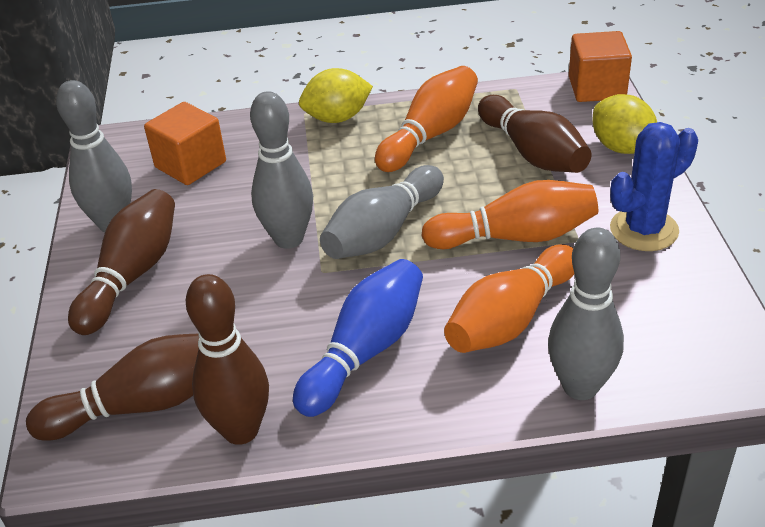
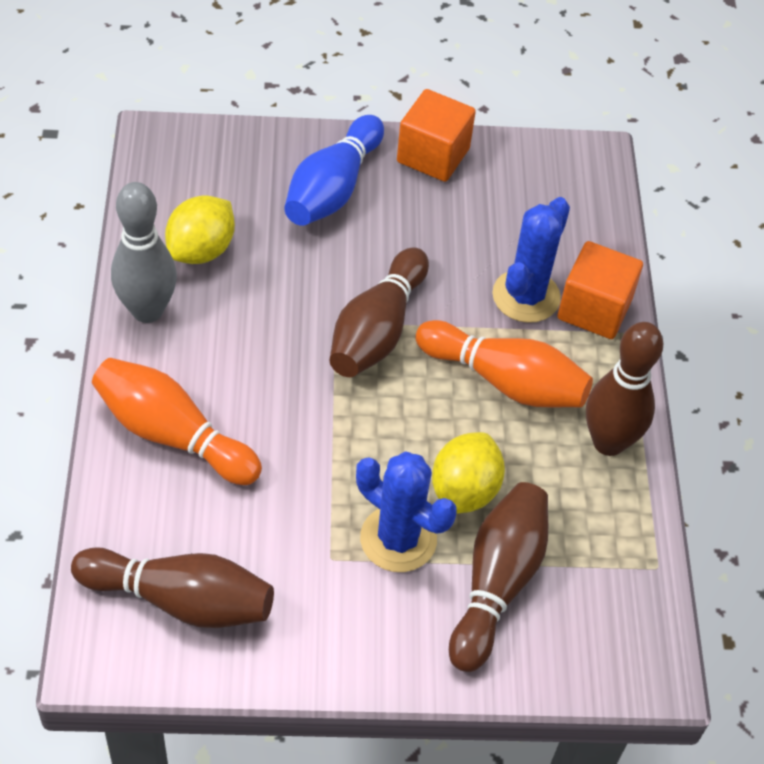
blue cactus: 1 -> 2
grey bowling pin: 4 -> 1
orange bowling pin: 3 -> 2

